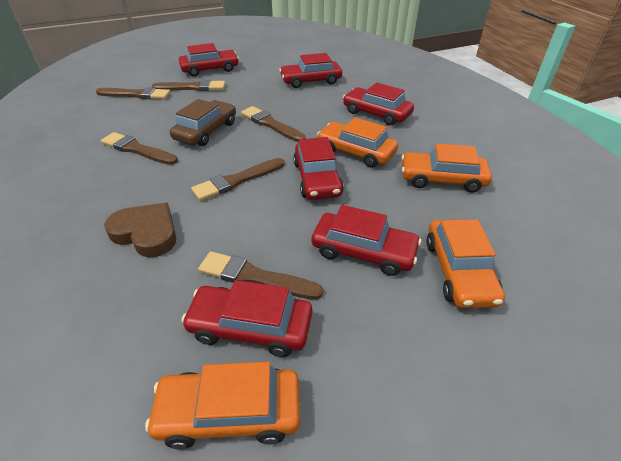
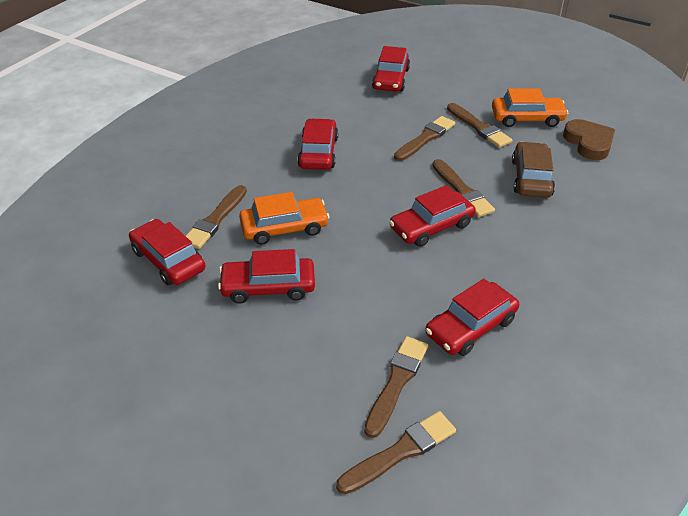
orange car: 4 -> 2

